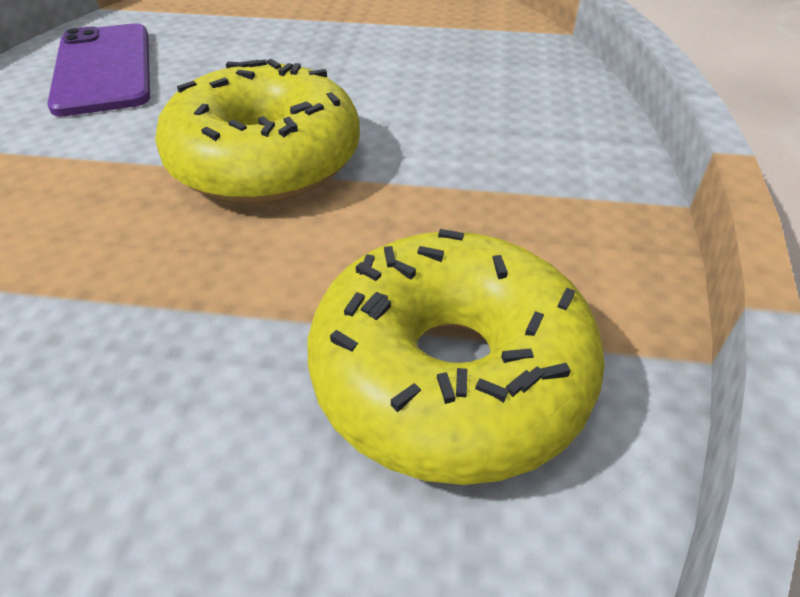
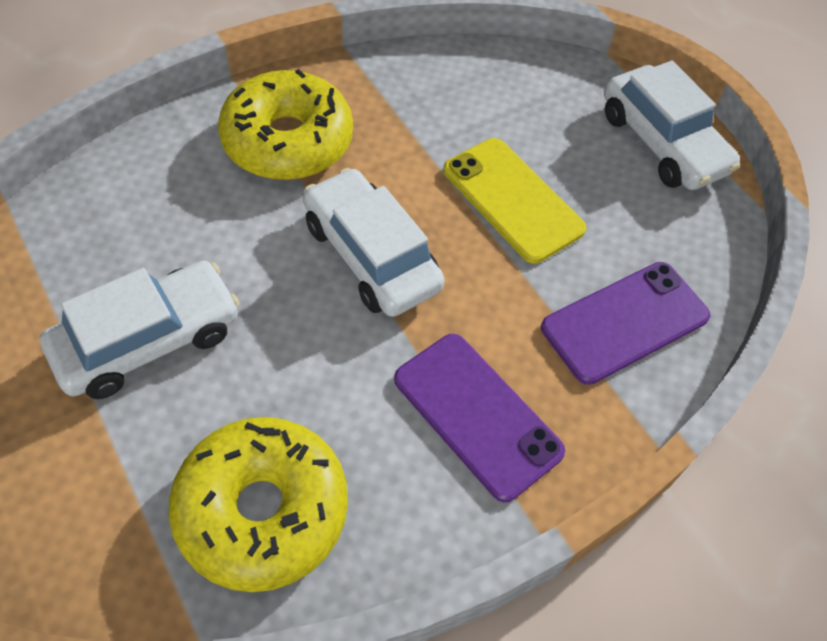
purple phone: 1 -> 2
white car: 0 -> 3
yellow phone: 0 -> 1

